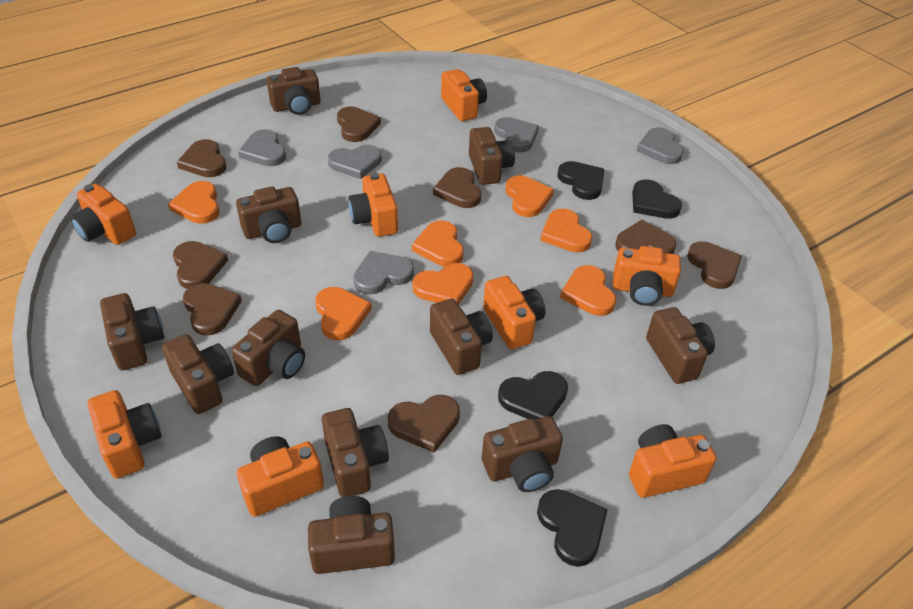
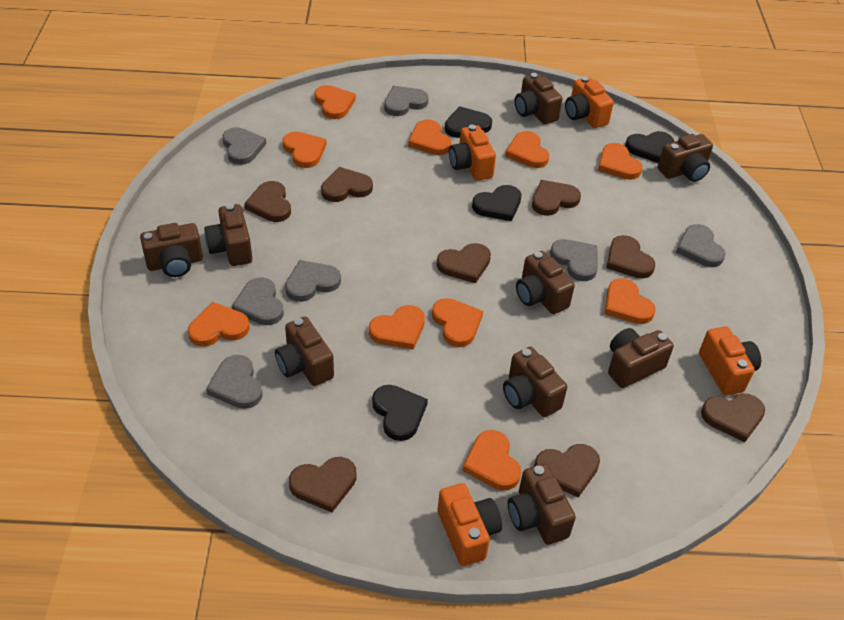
brown camera: 11 -> 9
grey heart: 5 -> 7
orange camera: 8 -> 4
orange heart: 7 -> 10

